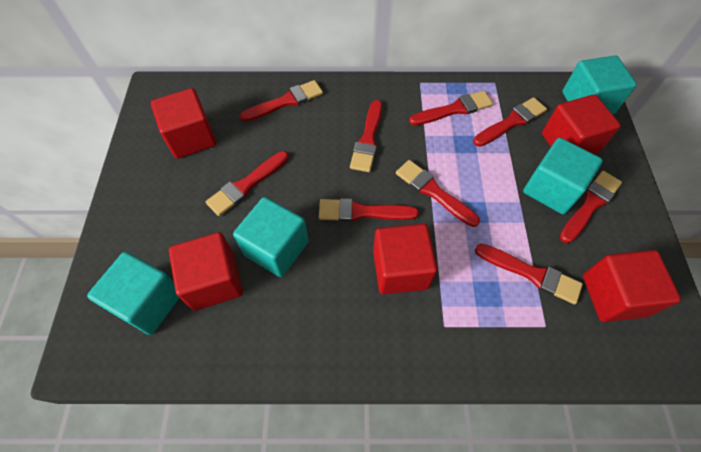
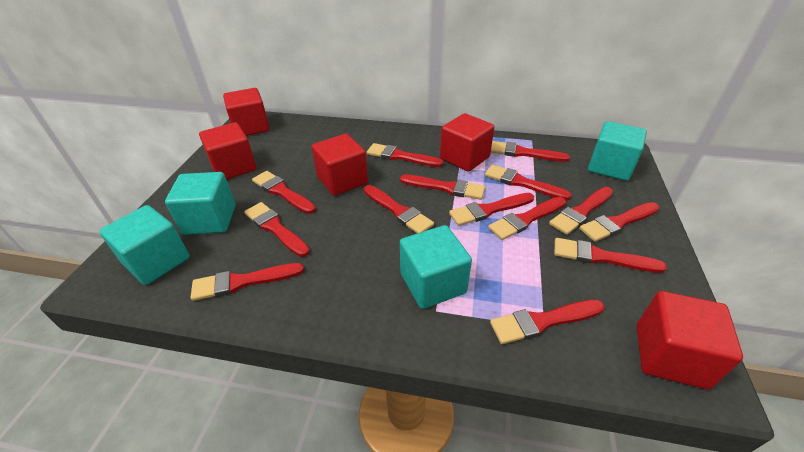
red brush: 9 -> 14

